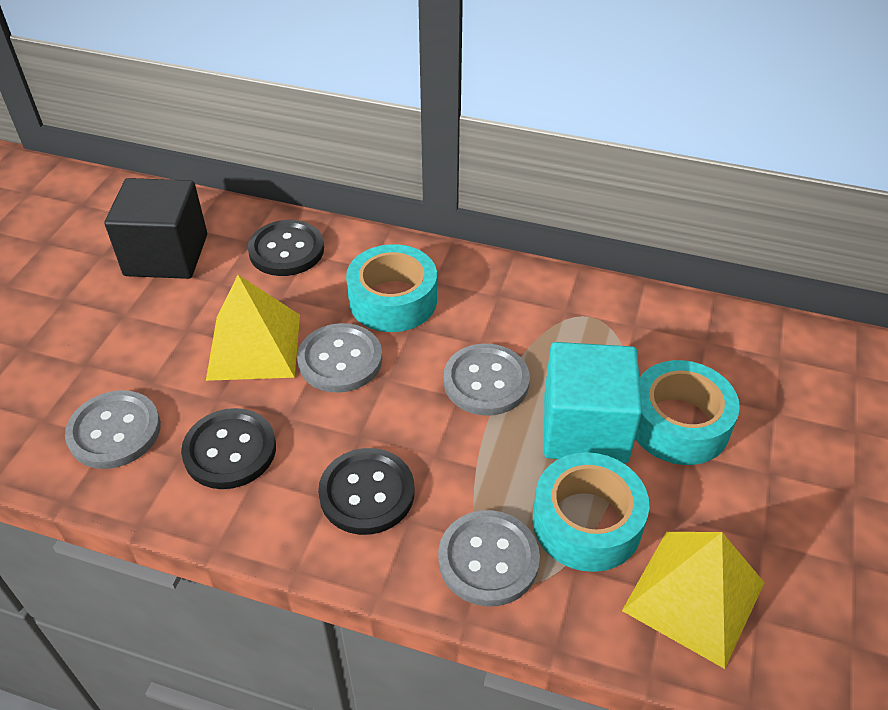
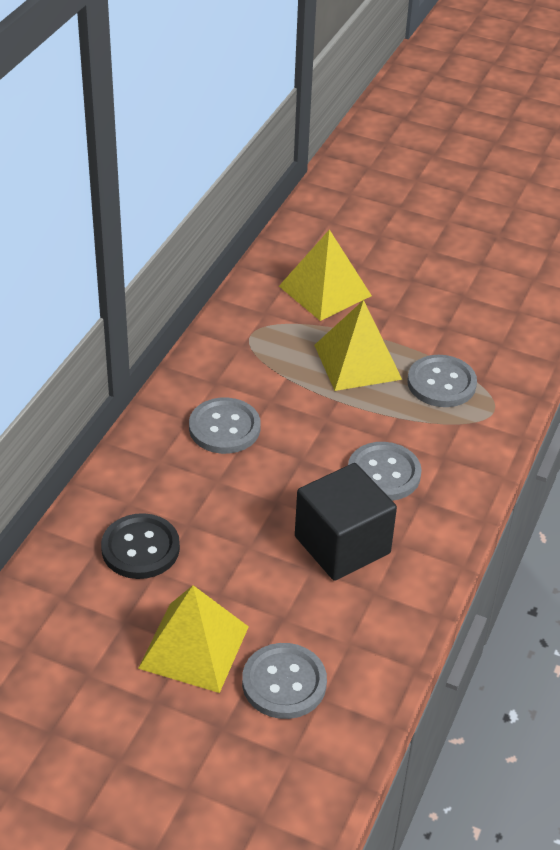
black button: 3 -> 1
turquoise cube: 1 -> 0
turquoise tape: 3 -> 0
yellow pyramid: 2 -> 3

